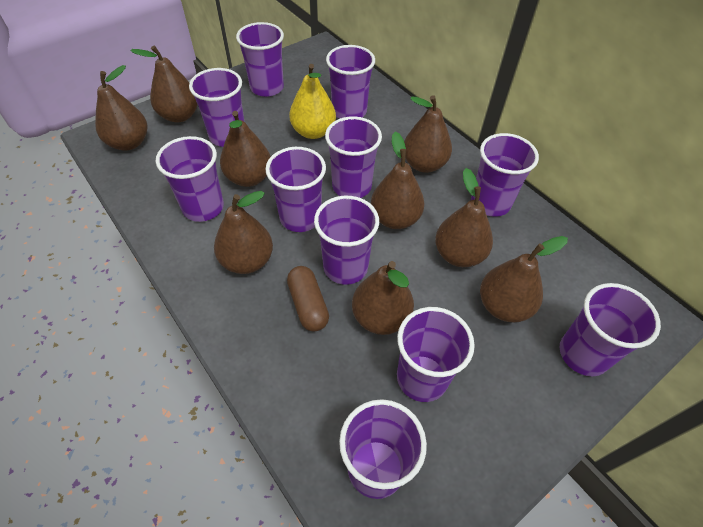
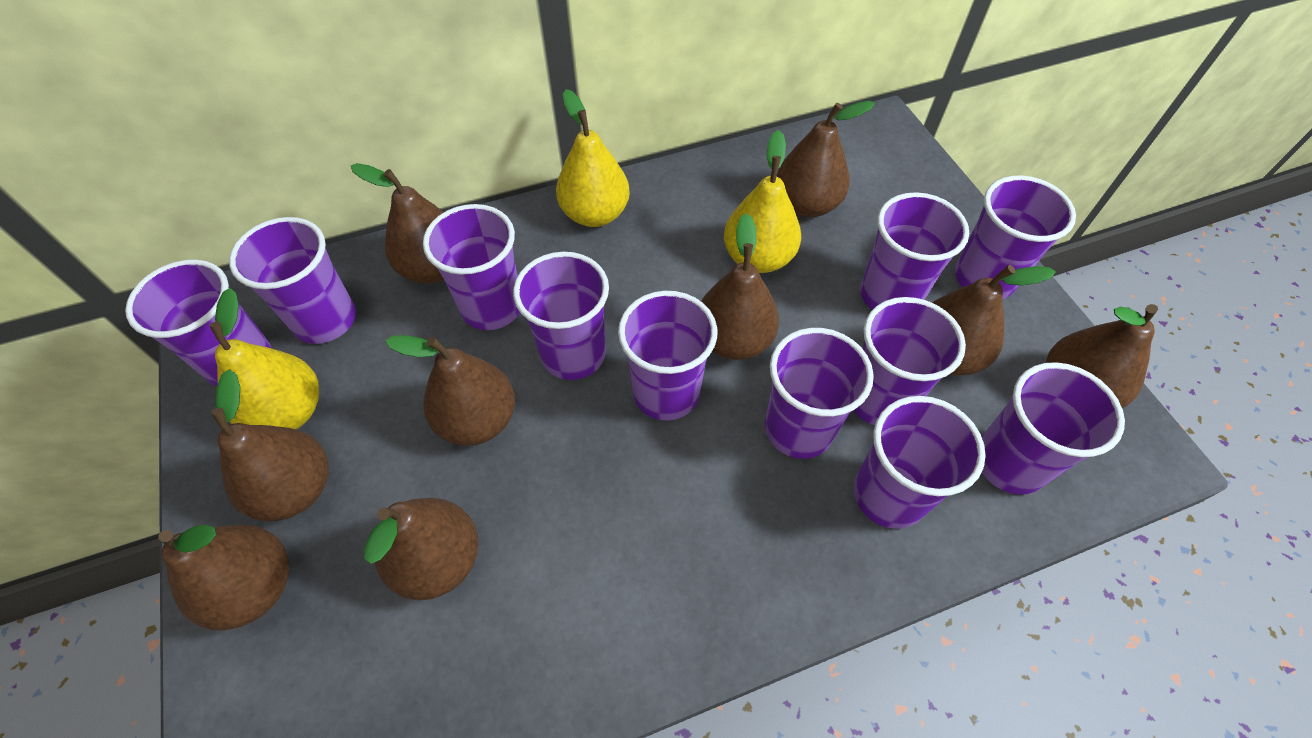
brown capsule: 1 -> 0
yellow pear: 1 -> 3

